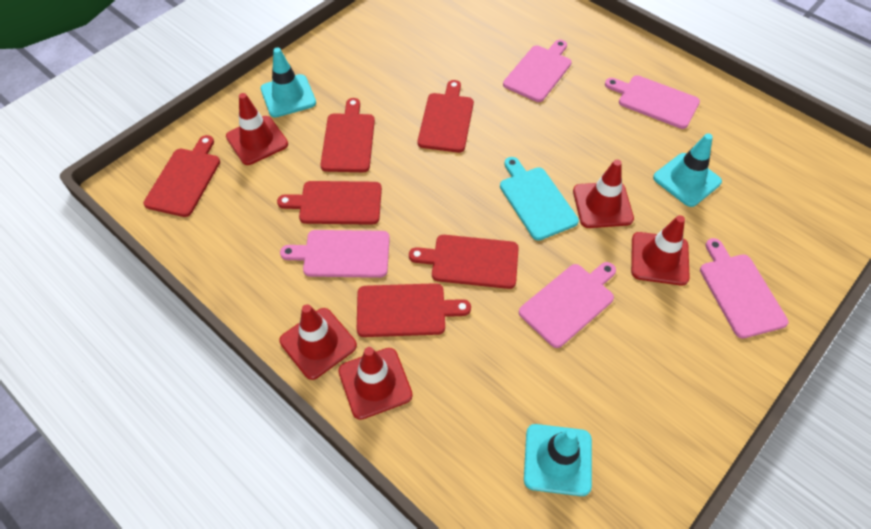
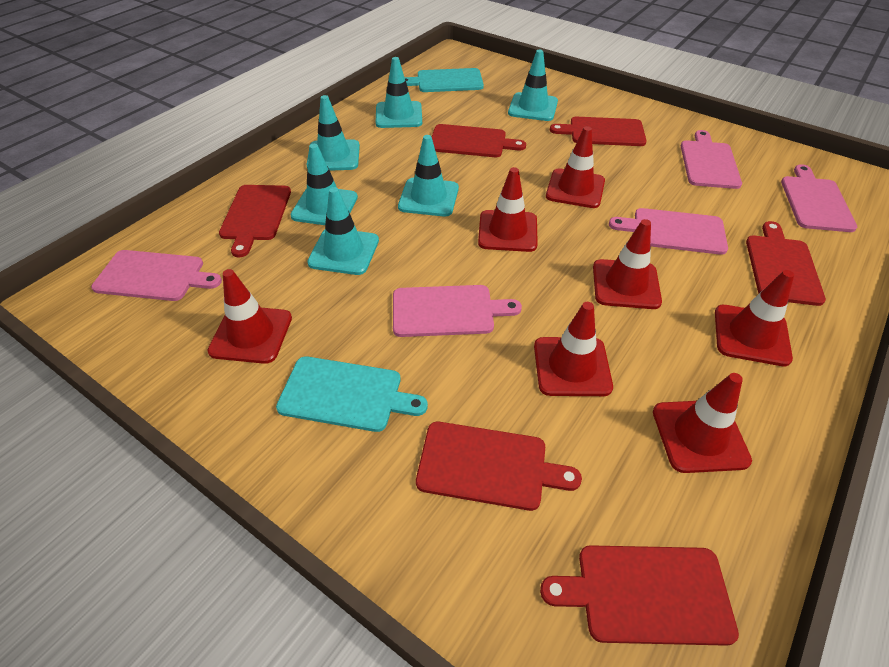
red traffic cone: 5 -> 7
turquoise cutting board: 1 -> 2
turquoise traffic cone: 3 -> 6

